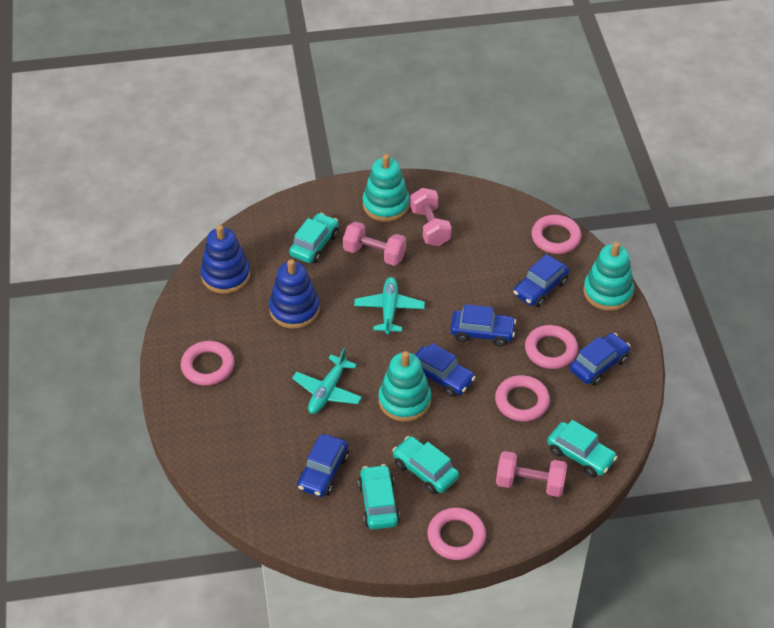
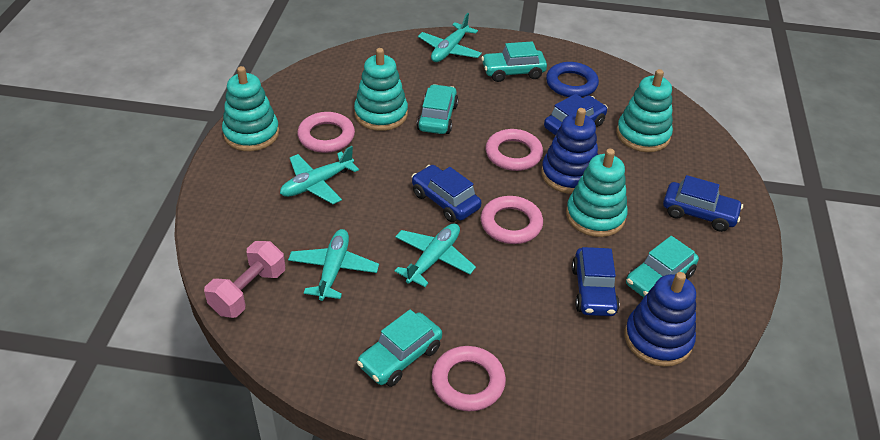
blue car: 5 -> 4
blue ring: 0 -> 1
pink dumbbell: 3 -> 1
pink ring: 5 -> 4
turquoise plane: 2 -> 4
turquoise stacking toy: 3 -> 4

